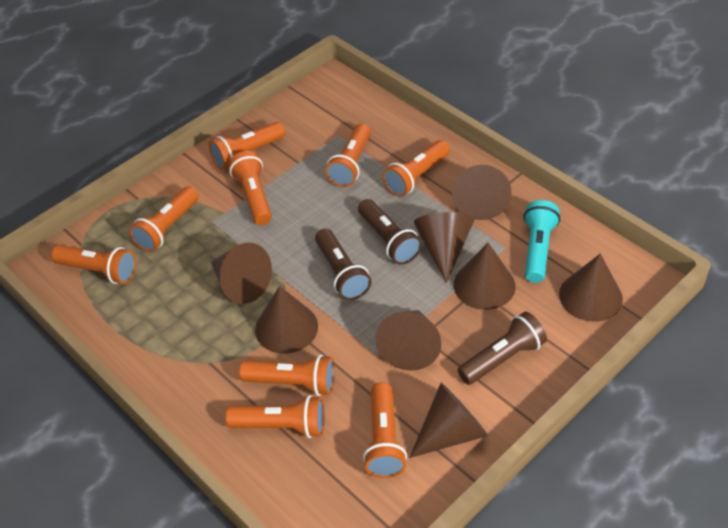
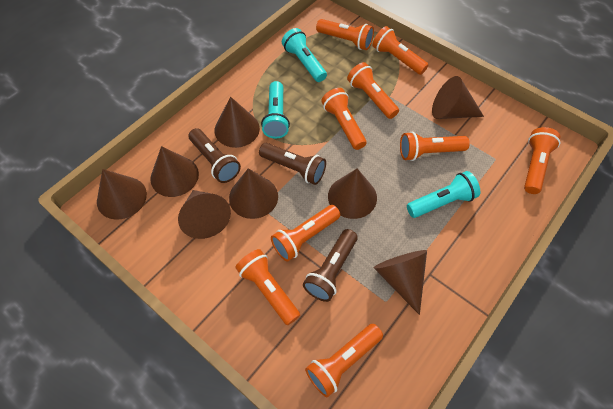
turquoise flashlight: 1 -> 3

